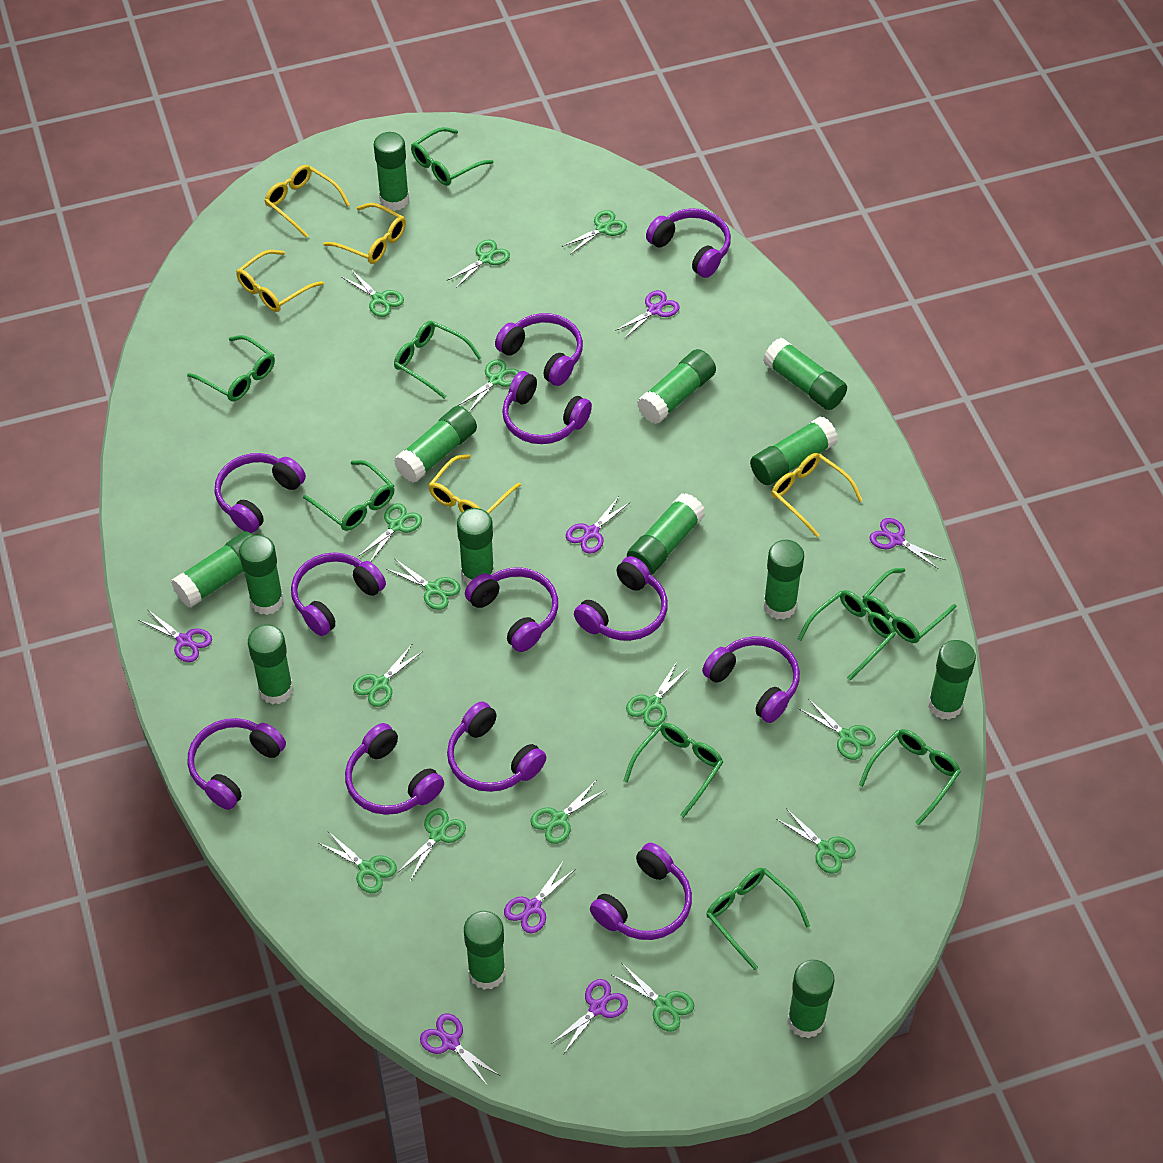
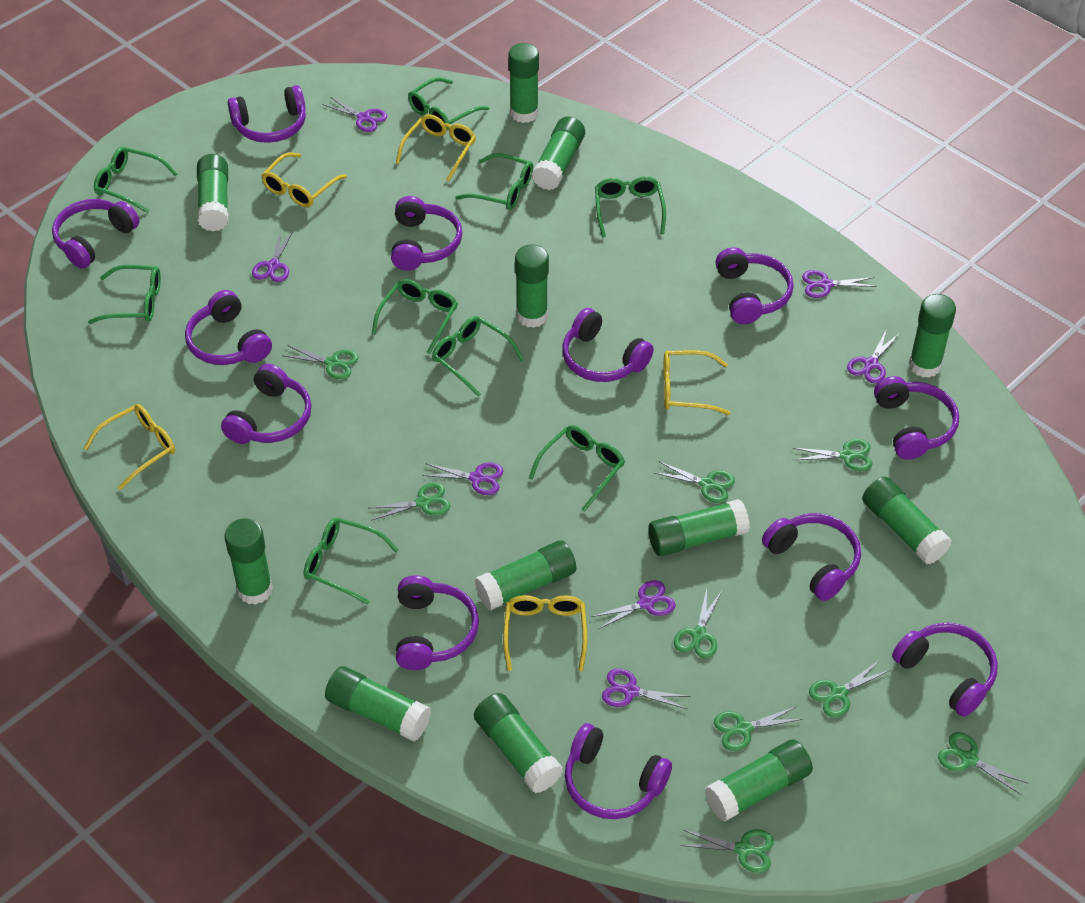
green glue stick: 14 -> 12
green scissors: 14 -> 9

